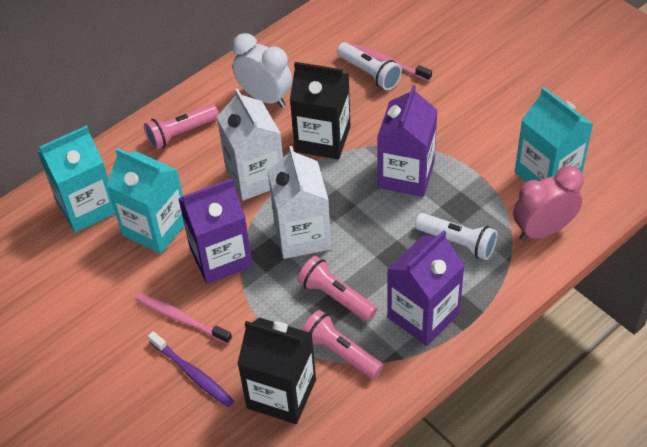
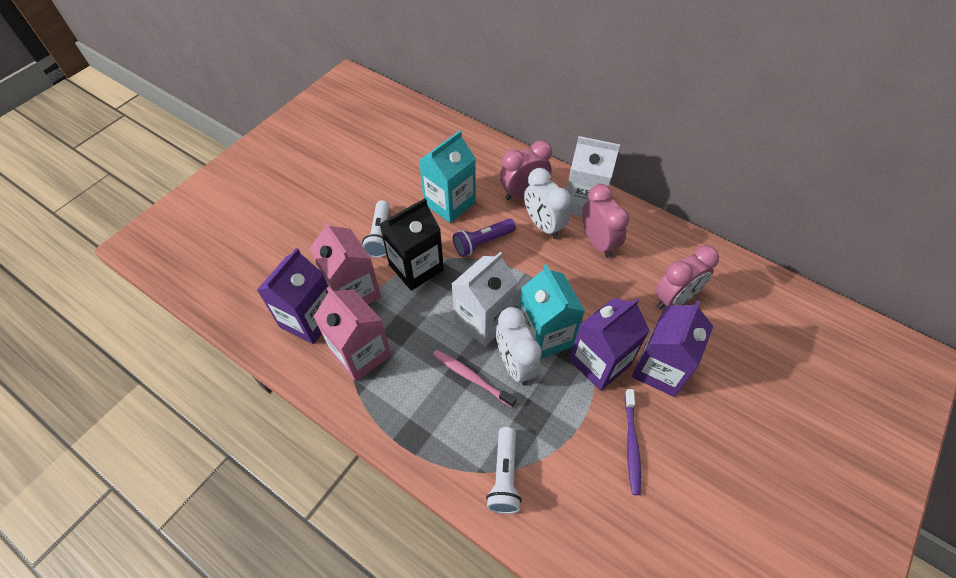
black carton: 2 -> 1
pink carton: 0 -> 2
pink clock: 1 -> 3
pink flashlight: 3 -> 0
pink toothbrush: 2 -> 1
purple flashlight: 0 -> 1
turquoise carton: 3 -> 2
white clock: 1 -> 2

